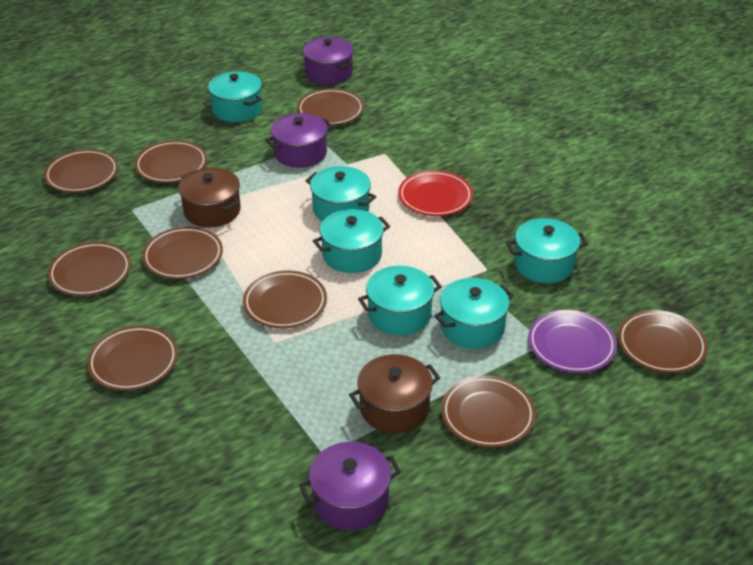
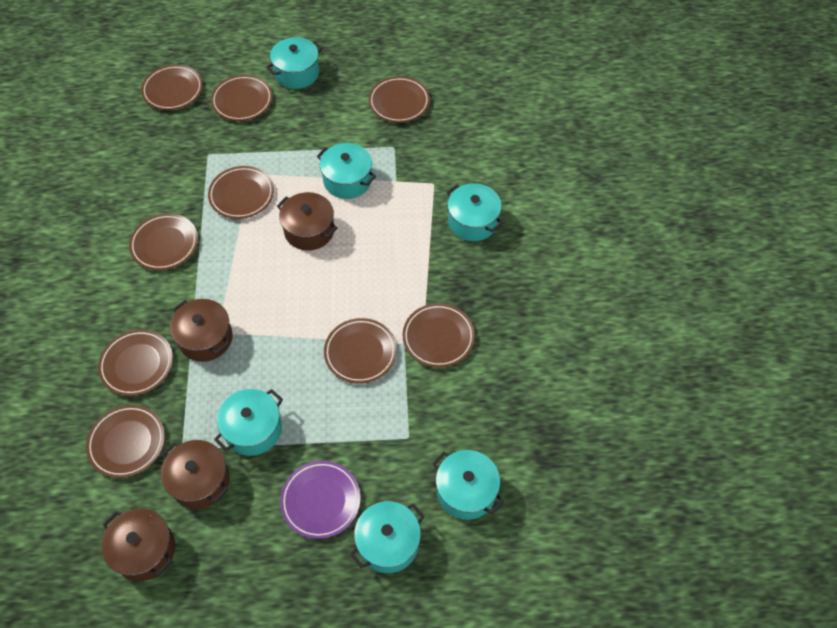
brown pot: 2 -> 4
purple pot: 3 -> 0
red plate: 1 -> 0

